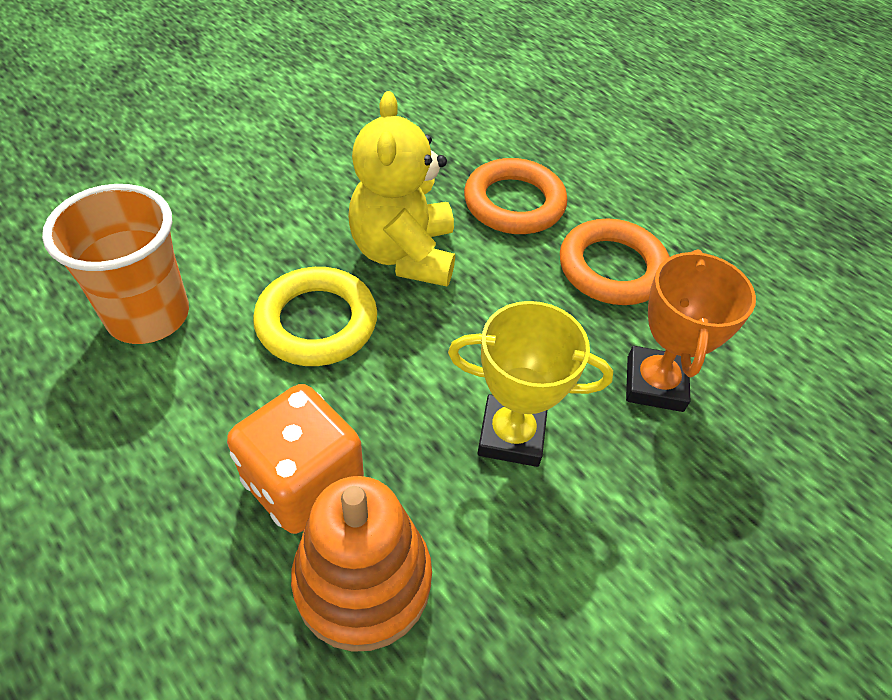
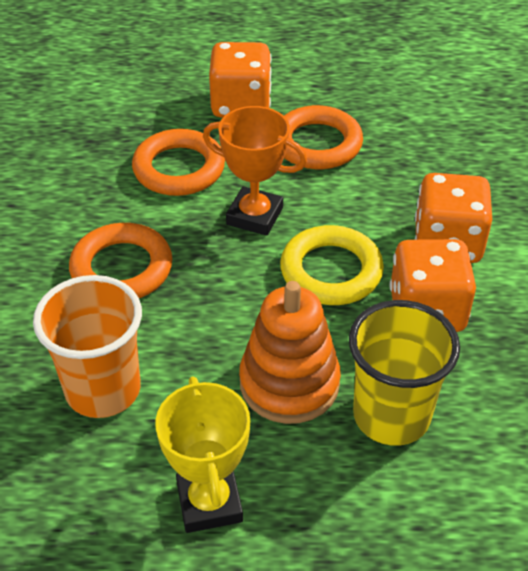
orange dice: 1 -> 3
orange ring: 2 -> 3
yellow cup: 0 -> 1
yellow teddy bear: 1 -> 0

